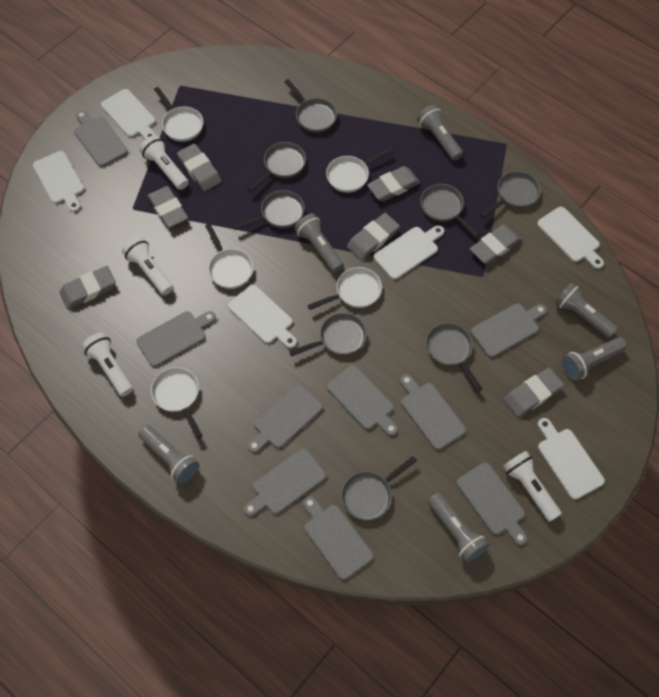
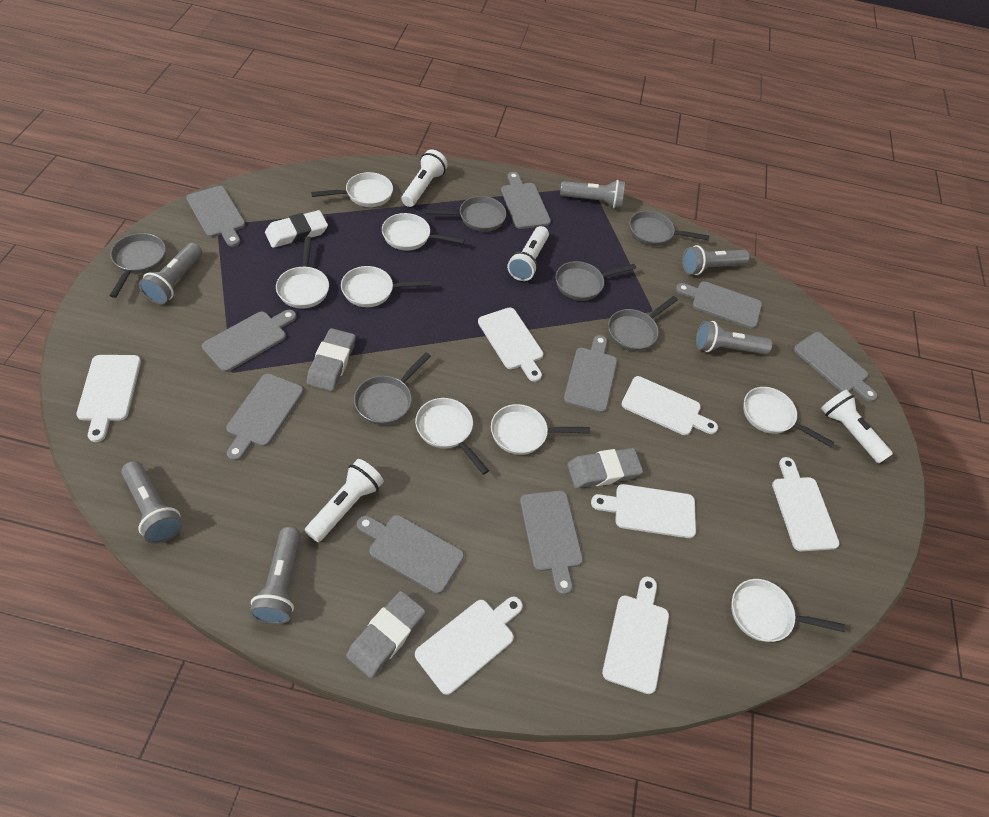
grey eraser: 7 -> 3
grey pan: 8 -> 6
white cutting board: 6 -> 7
white eraser: 0 -> 1
white pan: 5 -> 8

